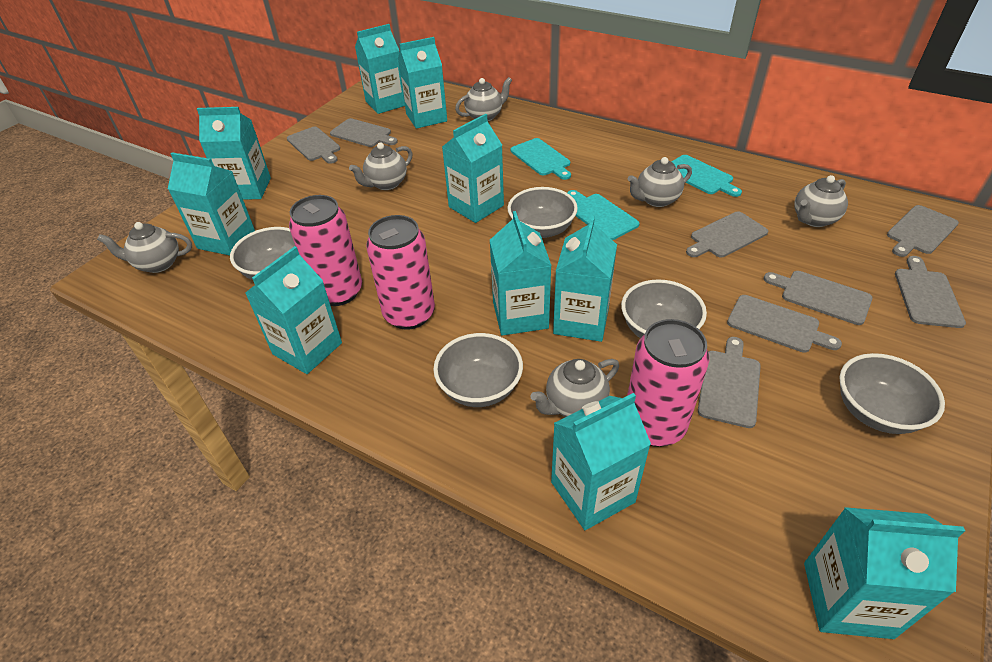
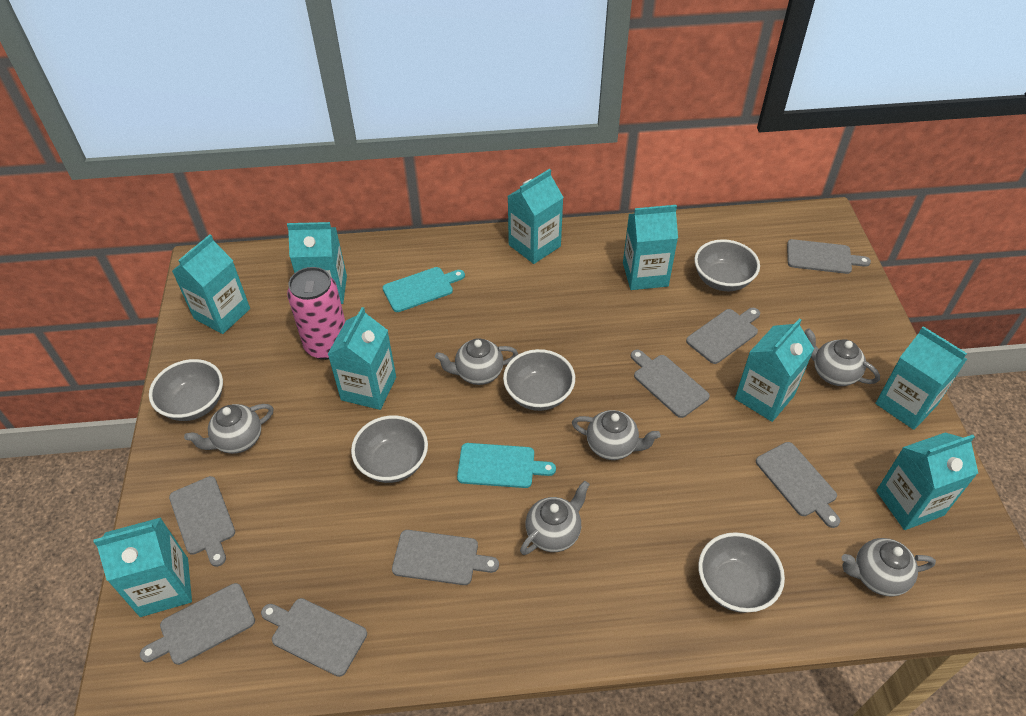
pink can: 3 -> 1
turquoise carton: 10 -> 9
turquoise cutting board: 3 -> 2

